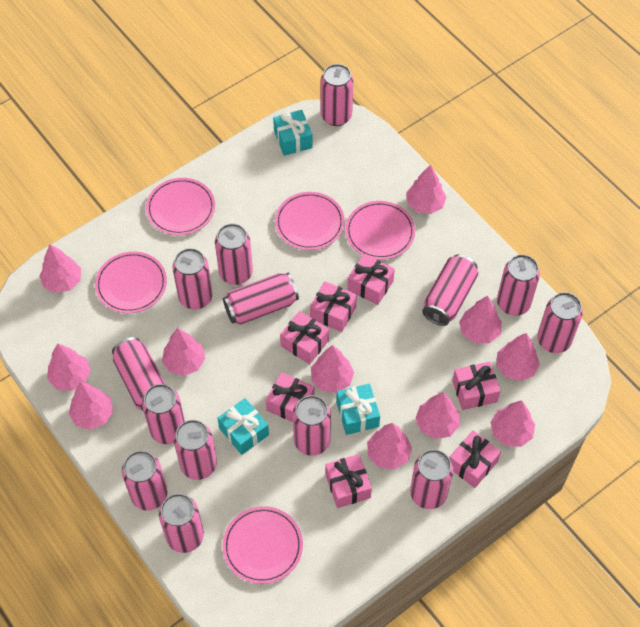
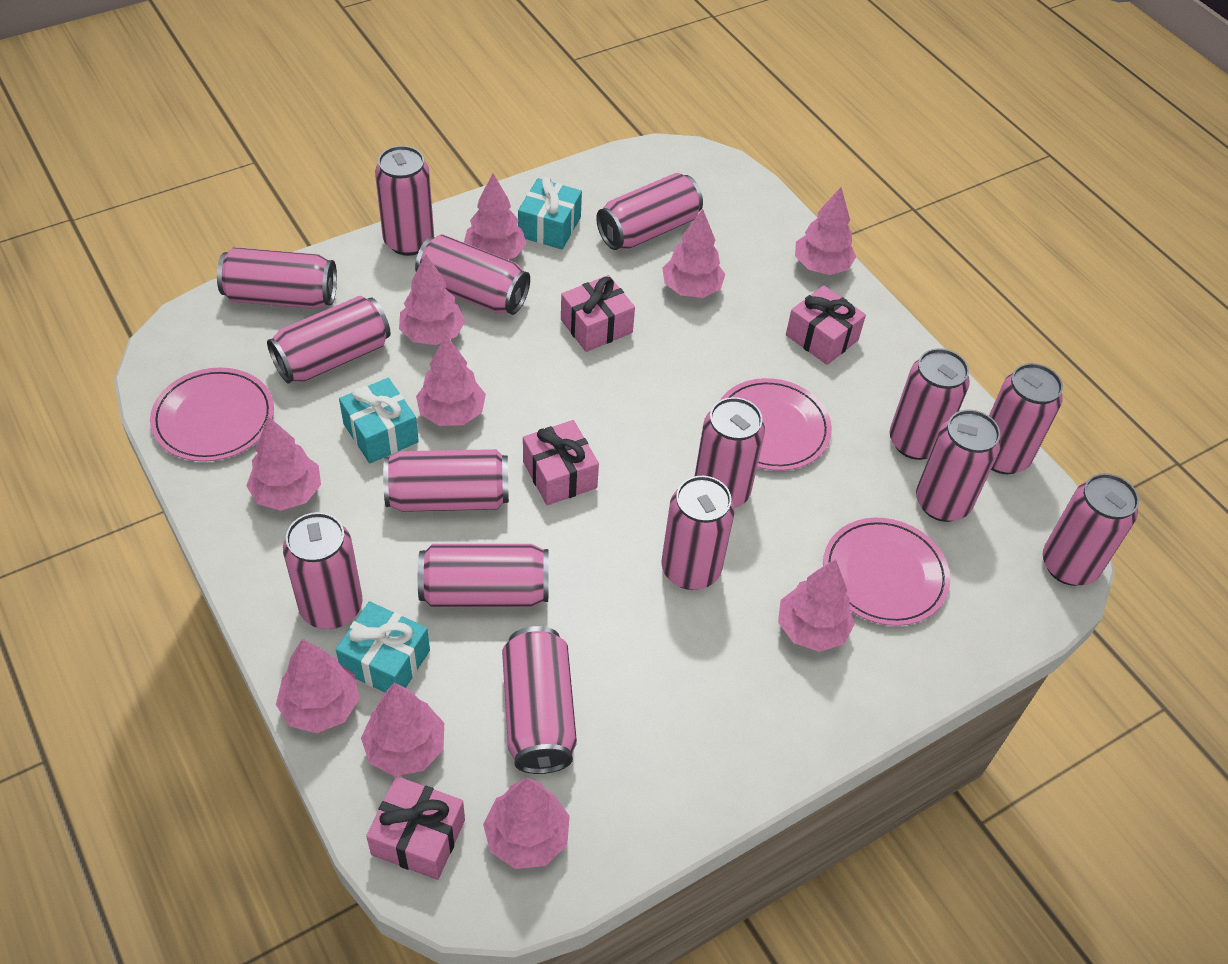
pink can: 14 -> 15
pink gift: 7 -> 4
pink plate: 5 -> 3
pink tree: 11 -> 10

